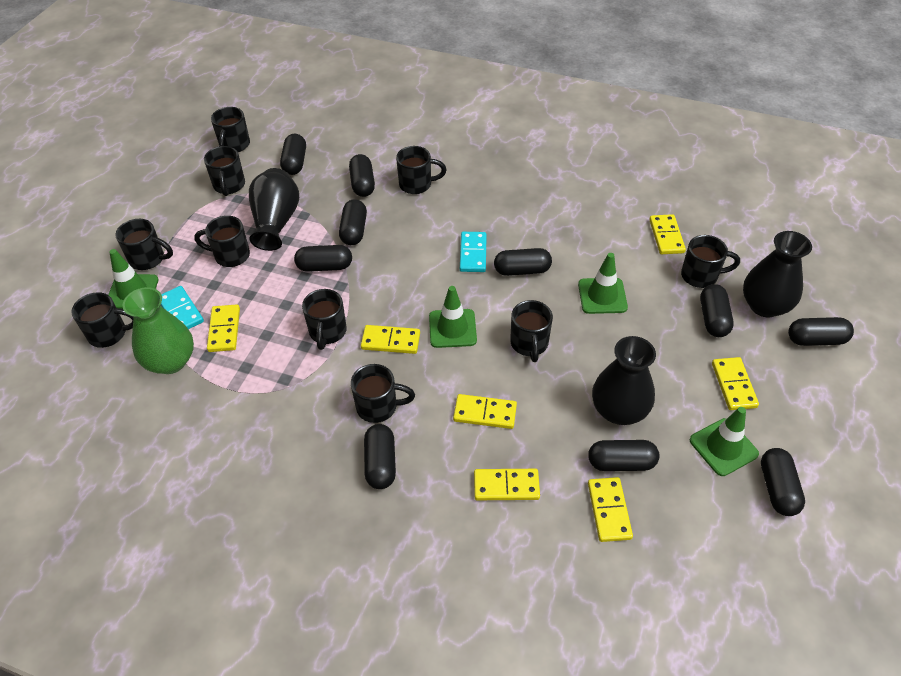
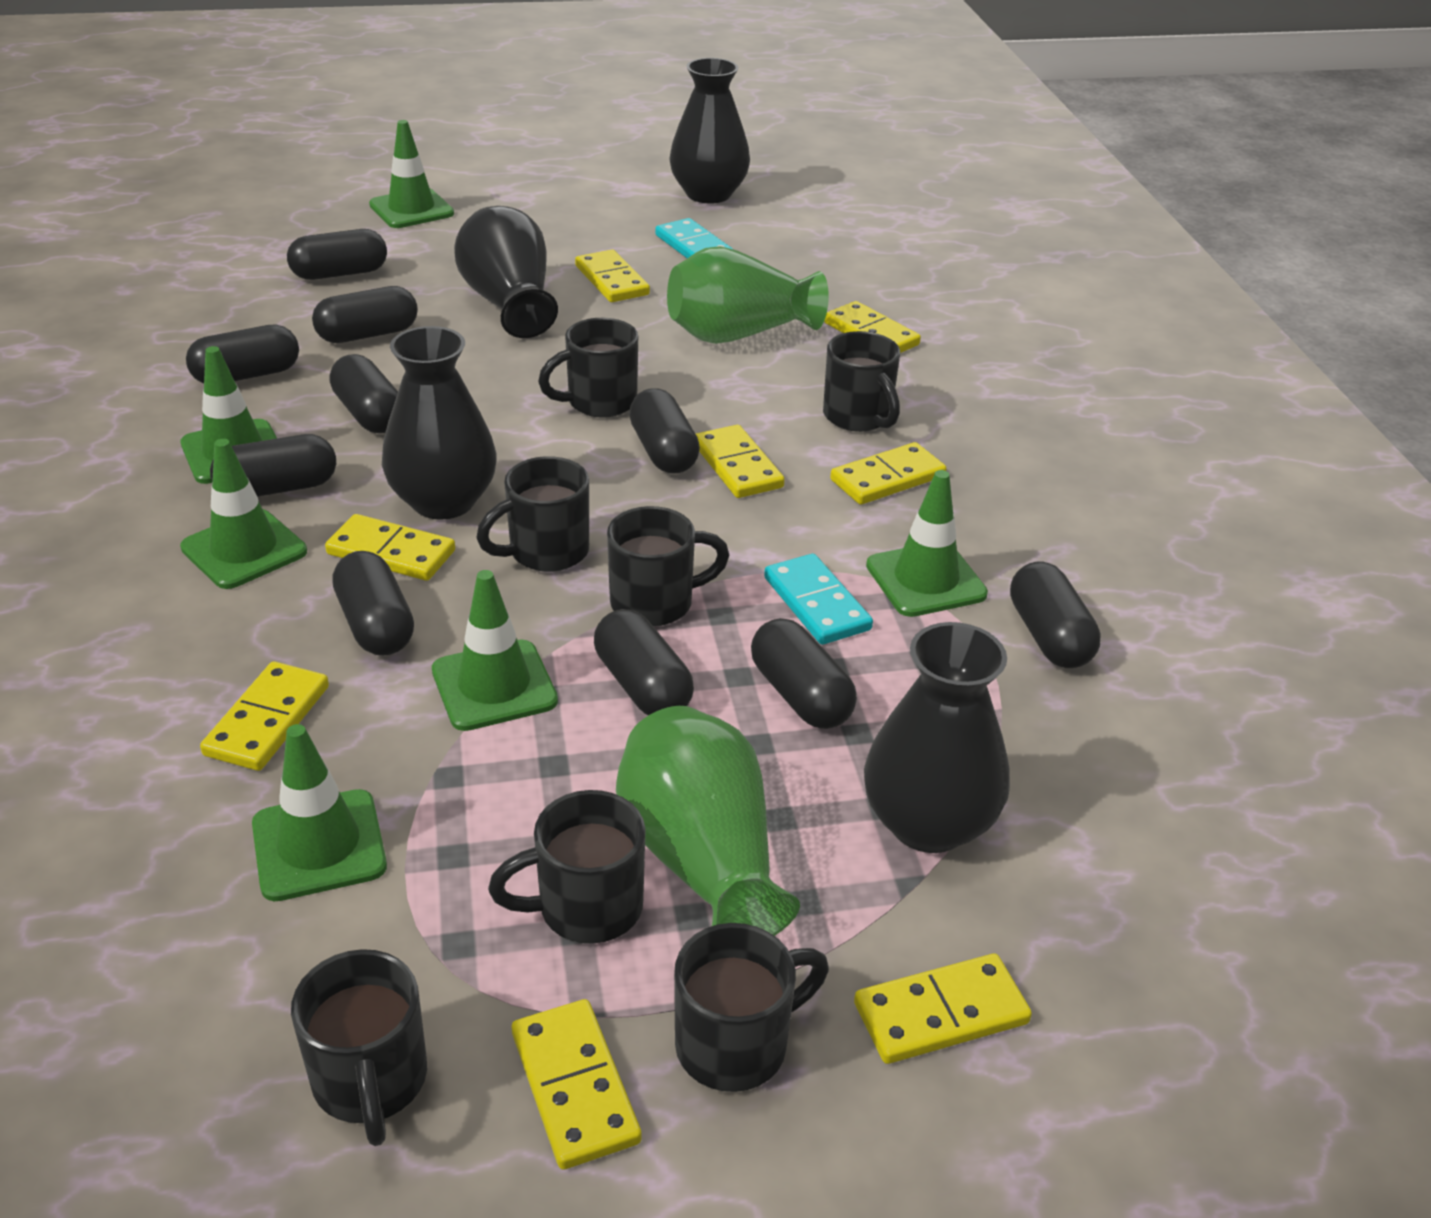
black mug: 10 -> 7
black vase: 3 -> 4
green traffic cone: 4 -> 6
green vase: 1 -> 2
yellow domino: 7 -> 8

